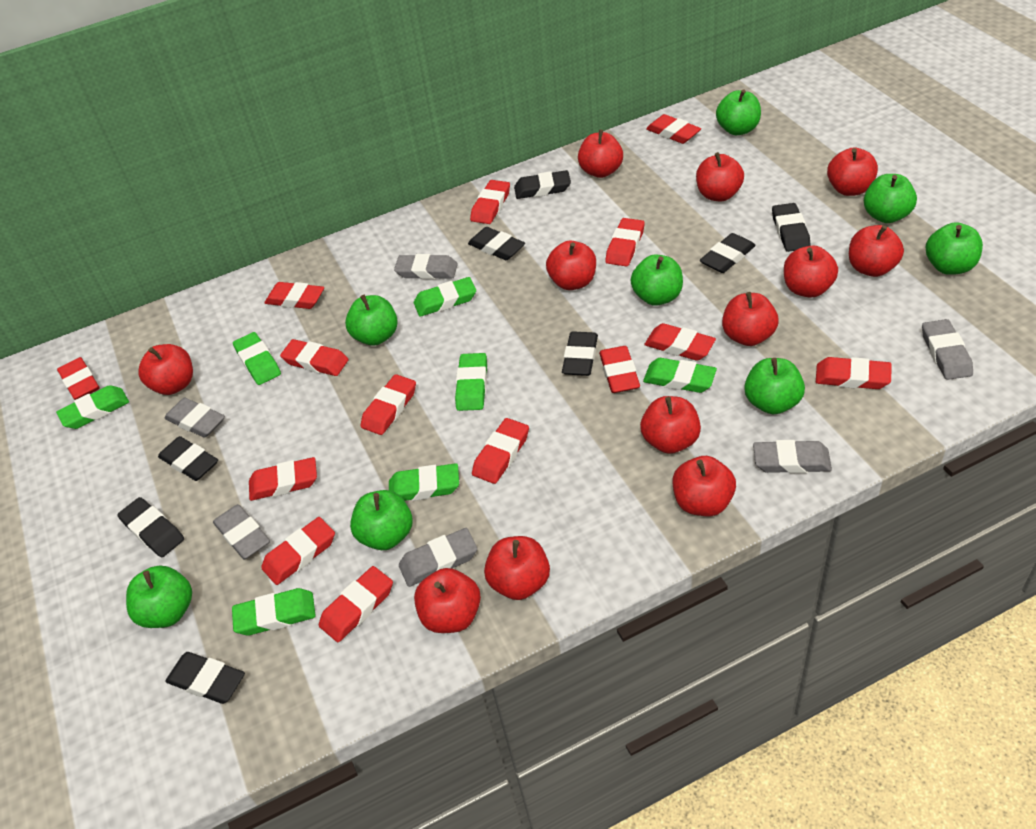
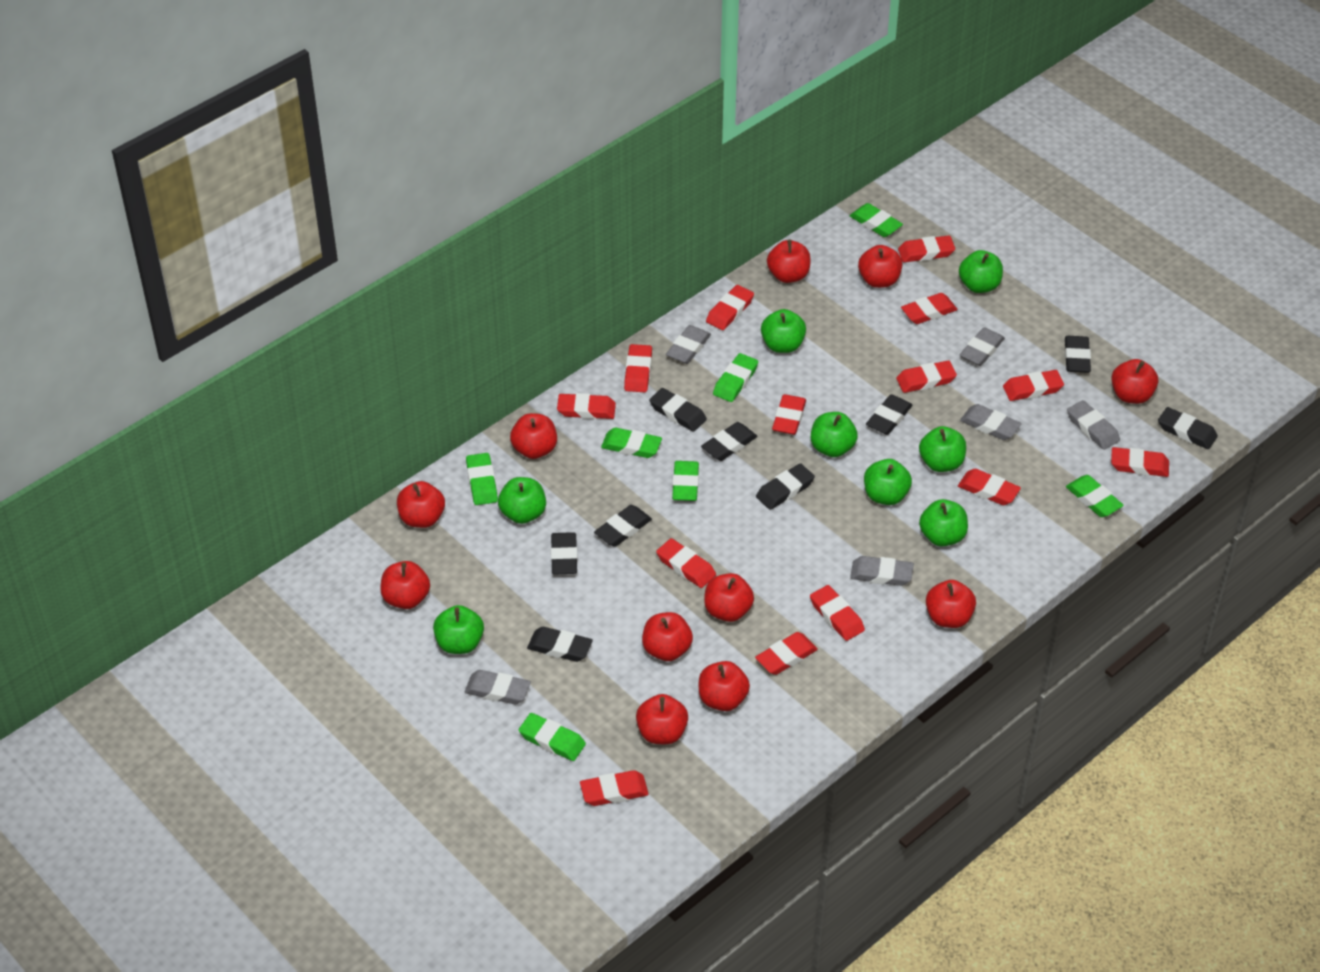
black eraser: 8 -> 9
red apple: 12 -> 11

